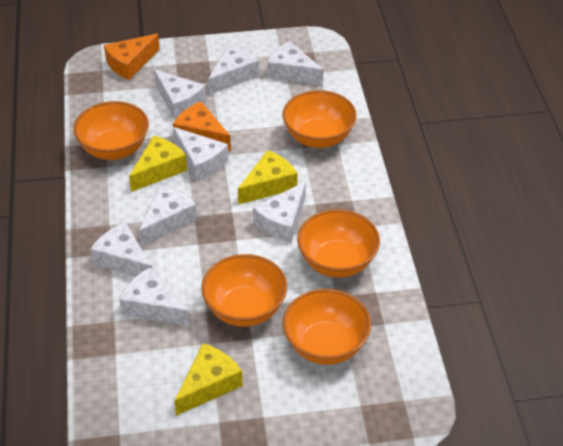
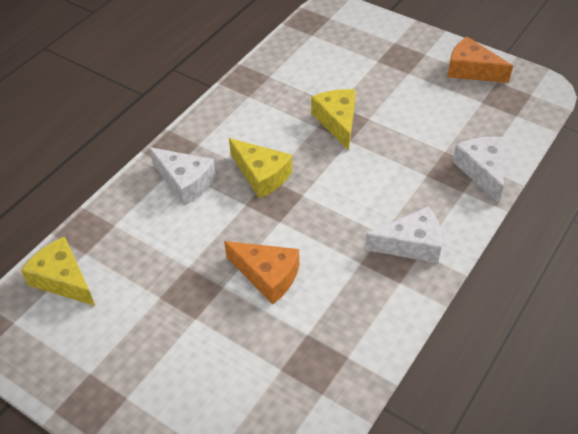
orange bowl: 5 -> 0
white cheese: 8 -> 3

